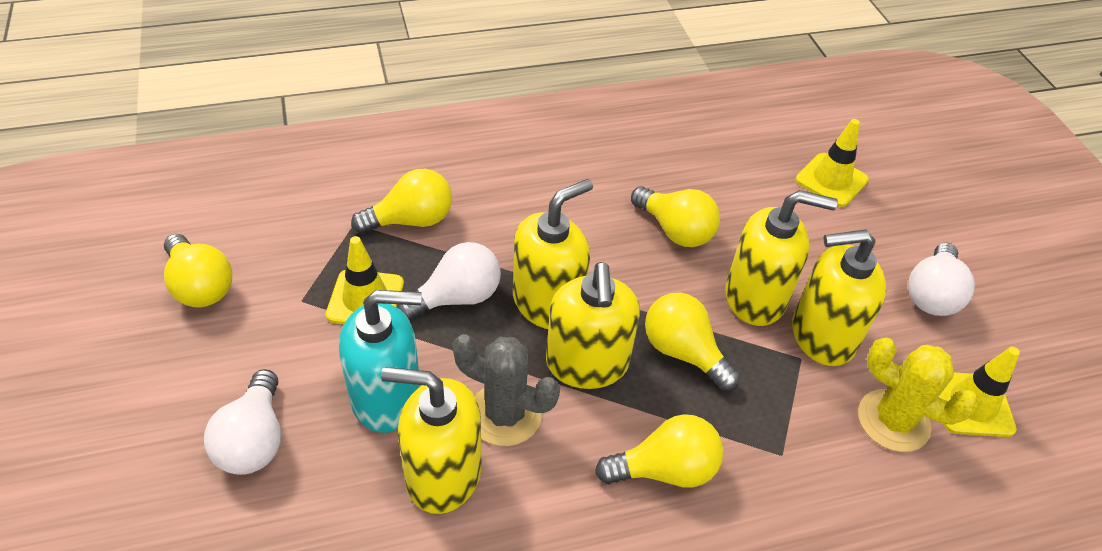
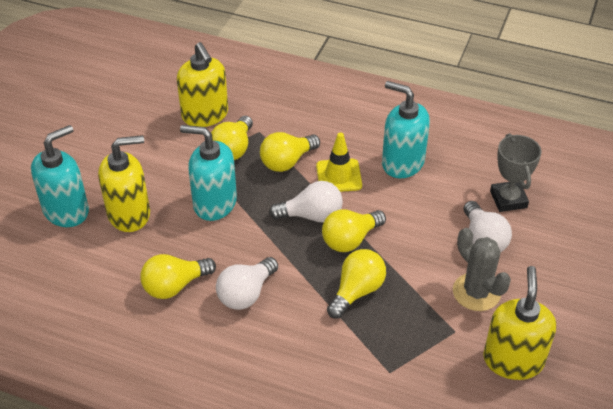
grey trophy: 0 -> 1
turquoise soap dispenser: 1 -> 3
yellow cactus: 1 -> 0
yellow soap dispenser: 5 -> 3
yellow traffic cone: 3 -> 1

